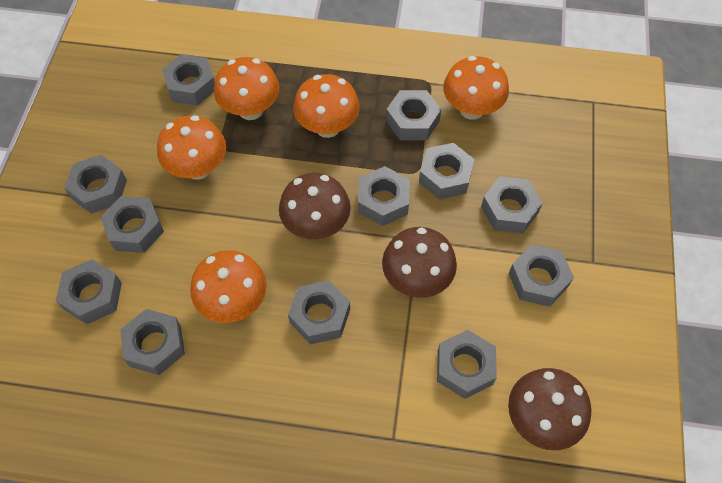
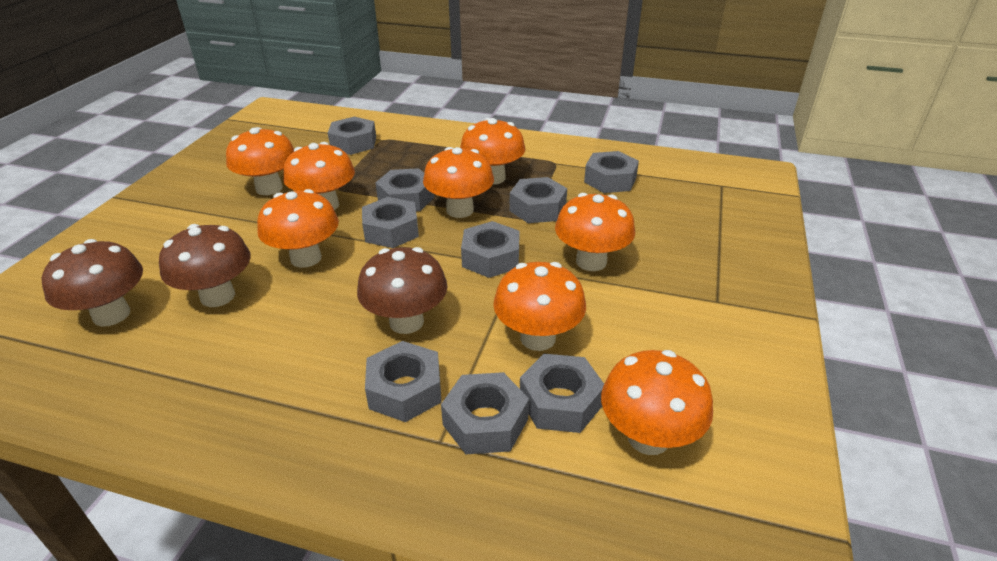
grey nut: 12 -> 9
orange mushroom: 5 -> 8

